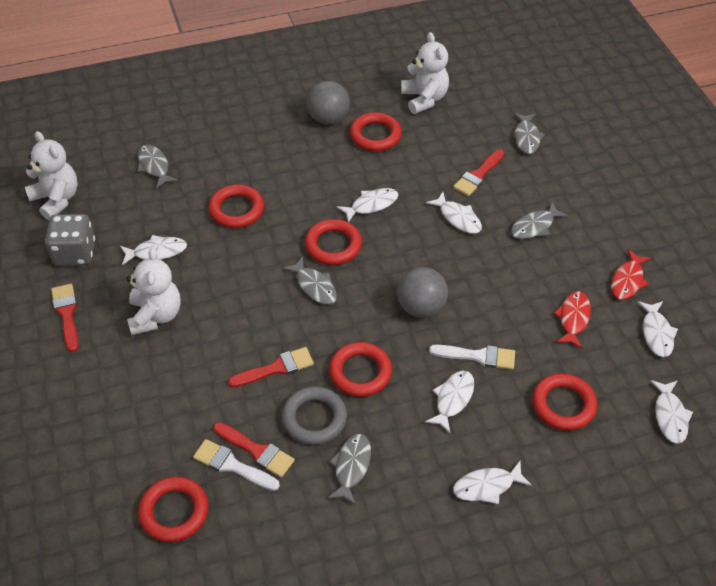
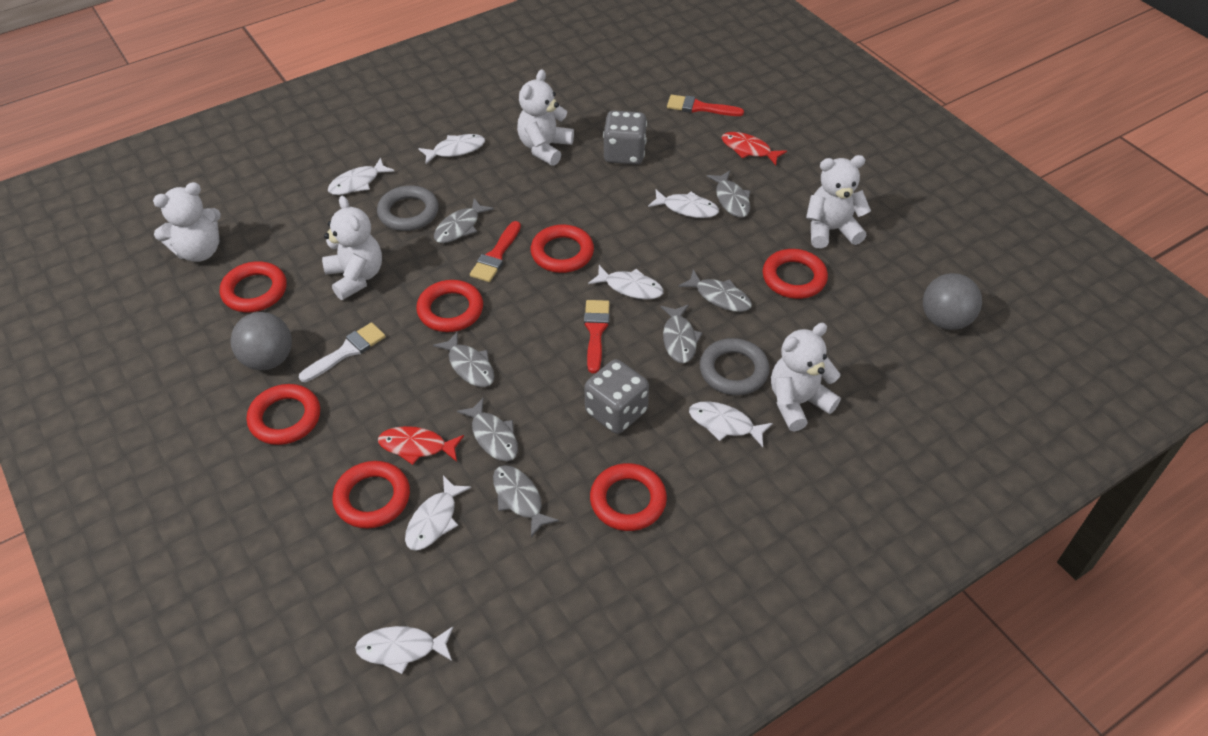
grey dice: 1 -> 2
grey fish: 5 -> 7
grey ring: 1 -> 2
red brush: 4 -> 3
red ring: 6 -> 7
white brush: 2 -> 1
white teddy bear: 3 -> 5

